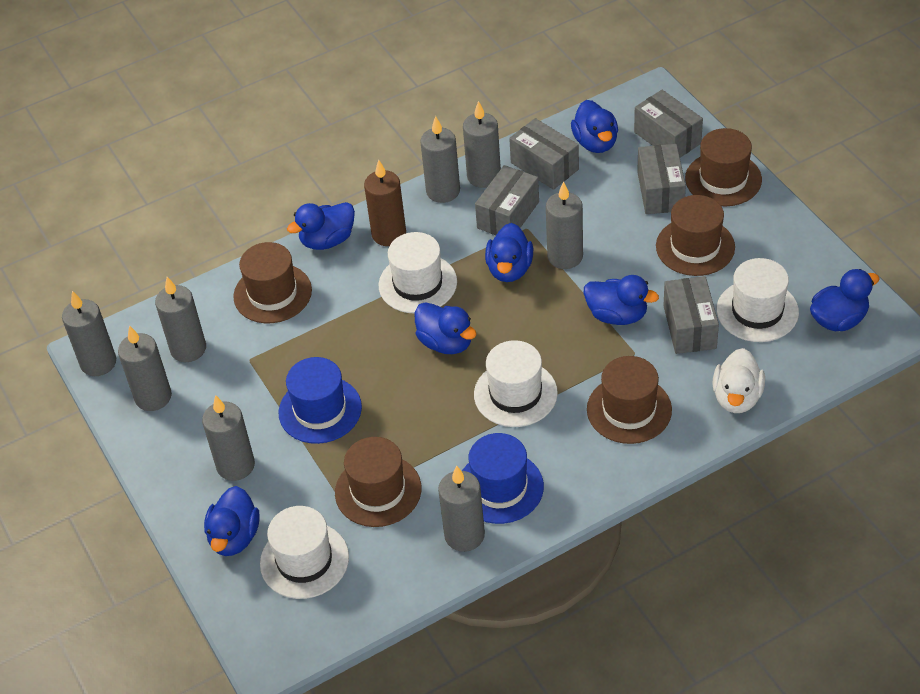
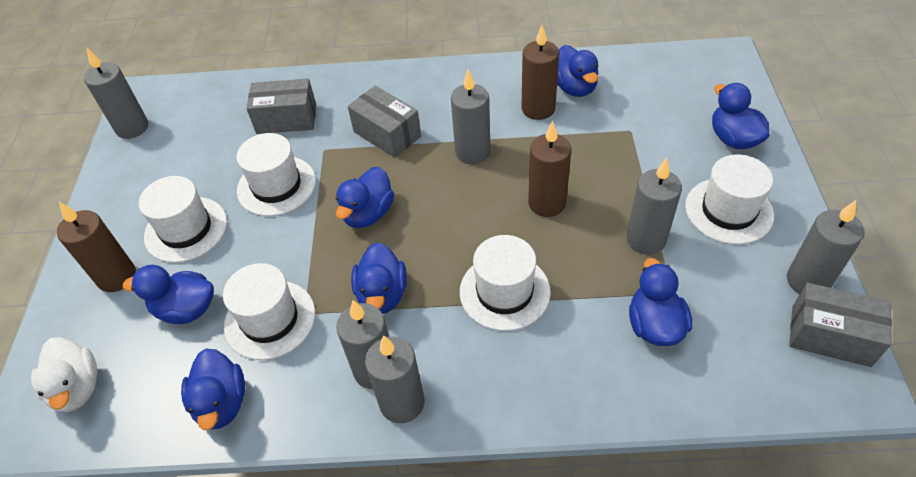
blue hat: 2 -> 0
brown candle: 1 -> 3
brown hat: 5 -> 0
grey box: 5 -> 3
grey candle: 8 -> 6
white hat: 4 -> 5

